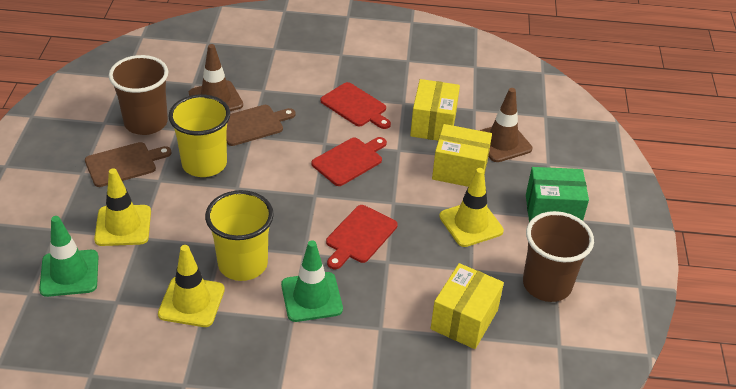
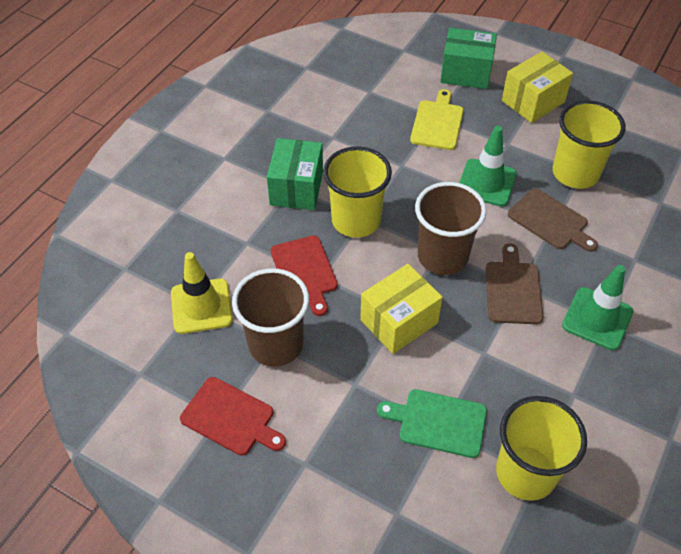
brown traffic cone: 2 -> 0
green box: 1 -> 2
green cutting board: 0 -> 1
red cutting board: 3 -> 2
yellow box: 3 -> 2
yellow cup: 2 -> 3
yellow cutting board: 0 -> 1
yellow traffic cone: 3 -> 1

